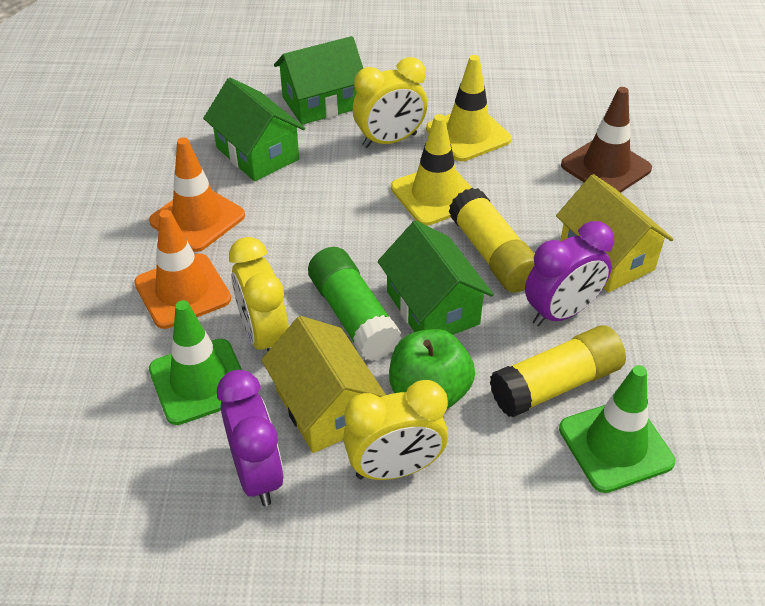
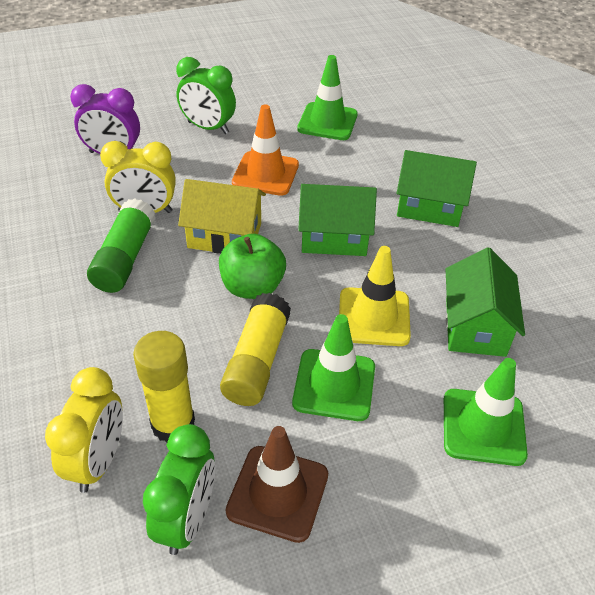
green clock: 0 -> 2
green traffic cone: 2 -> 3
orange traffic cone: 2 -> 1
purple clock: 2 -> 1
yellow clock: 3 -> 2
yellow house: 2 -> 1
yellow traffic cone: 2 -> 1

